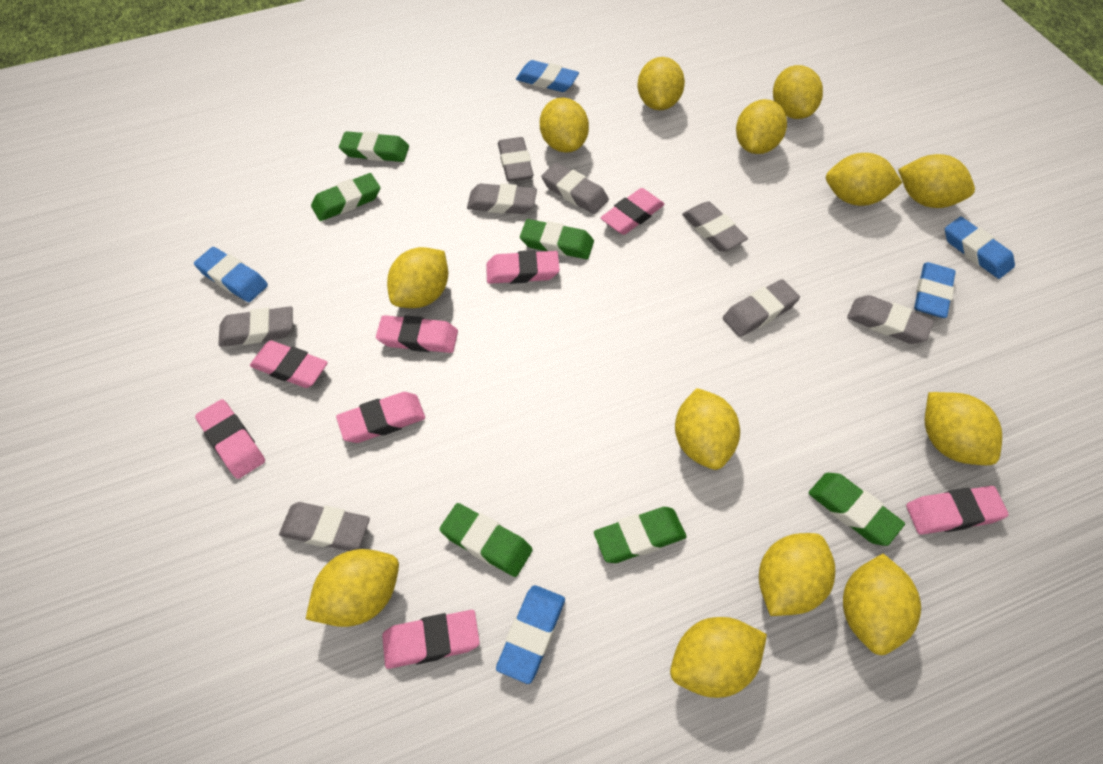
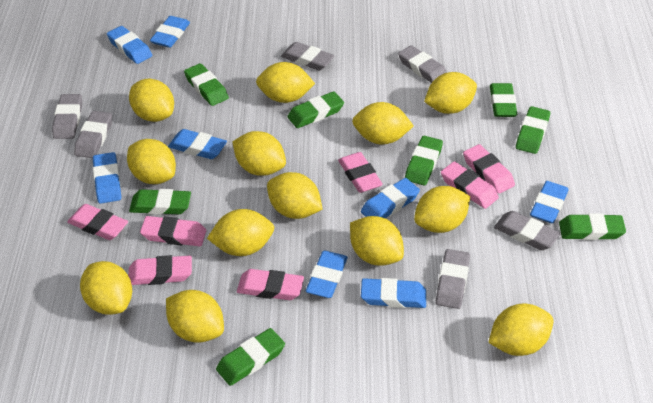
blue eraser: 5 -> 8
green eraser: 6 -> 8
grey eraser: 8 -> 6
pink eraser: 8 -> 7

